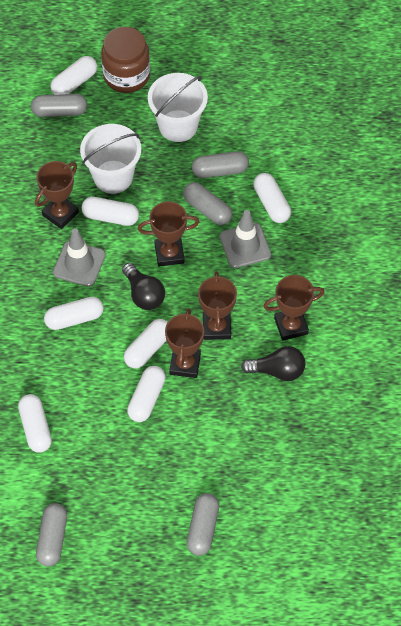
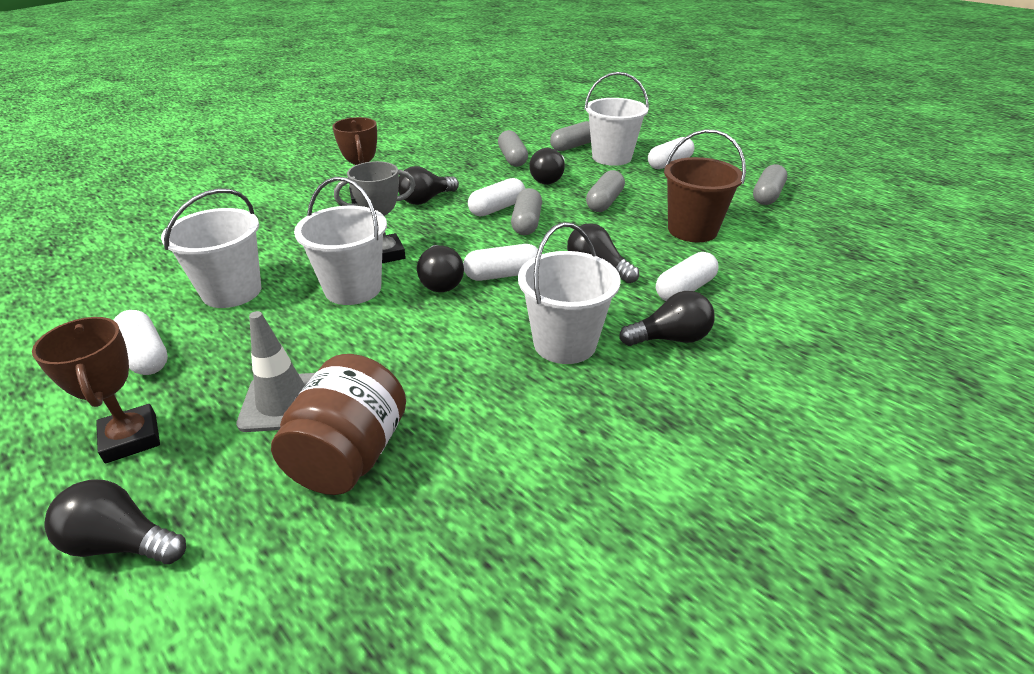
black light bulb: 2 -> 6
brown bucket: 0 -> 1
brown trophy: 5 -> 2
grey traffic cone: 2 -> 1
grey trophy: 0 -> 1
white bucket: 2 -> 4
white capsule: 7 -> 5

